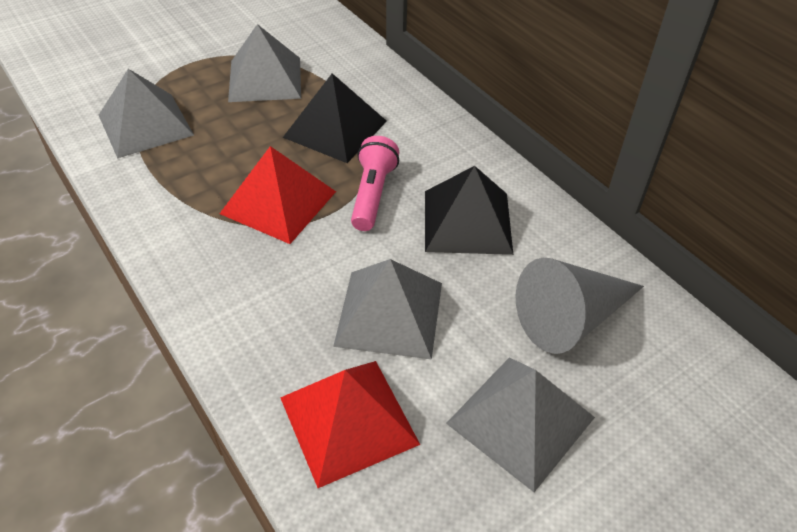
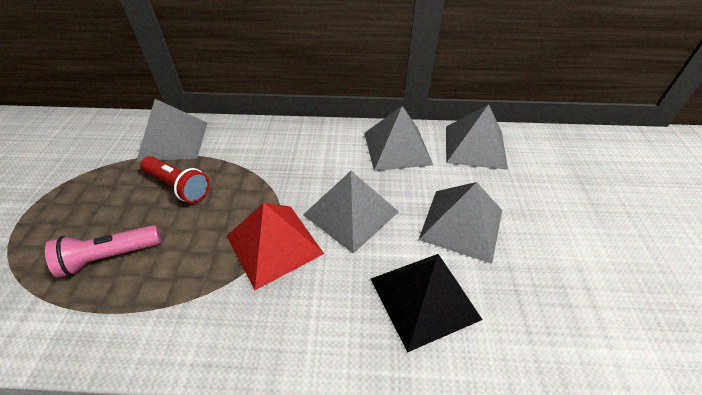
black pyramid: 2 -> 1
grey cone: 1 -> 0
grey pyramid: 4 -> 5
red flashlight: 0 -> 1
red pyramid: 2 -> 1

